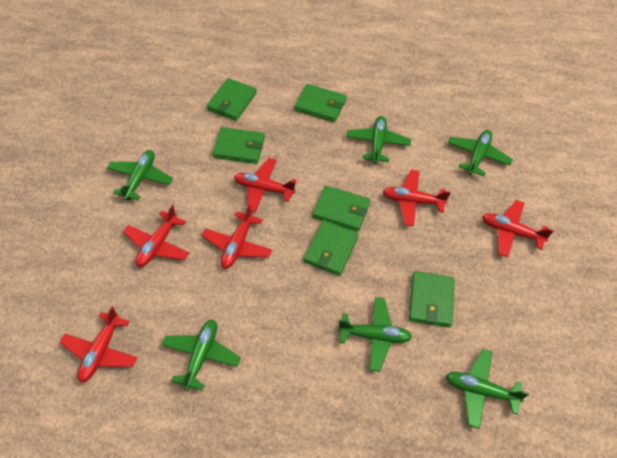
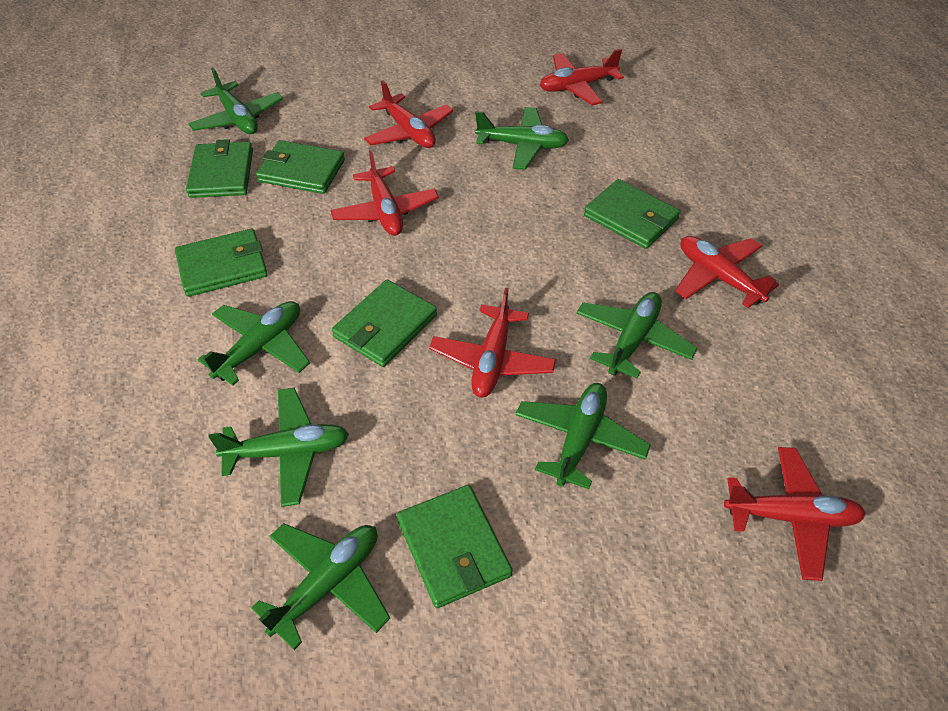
green plane: 6 -> 7

